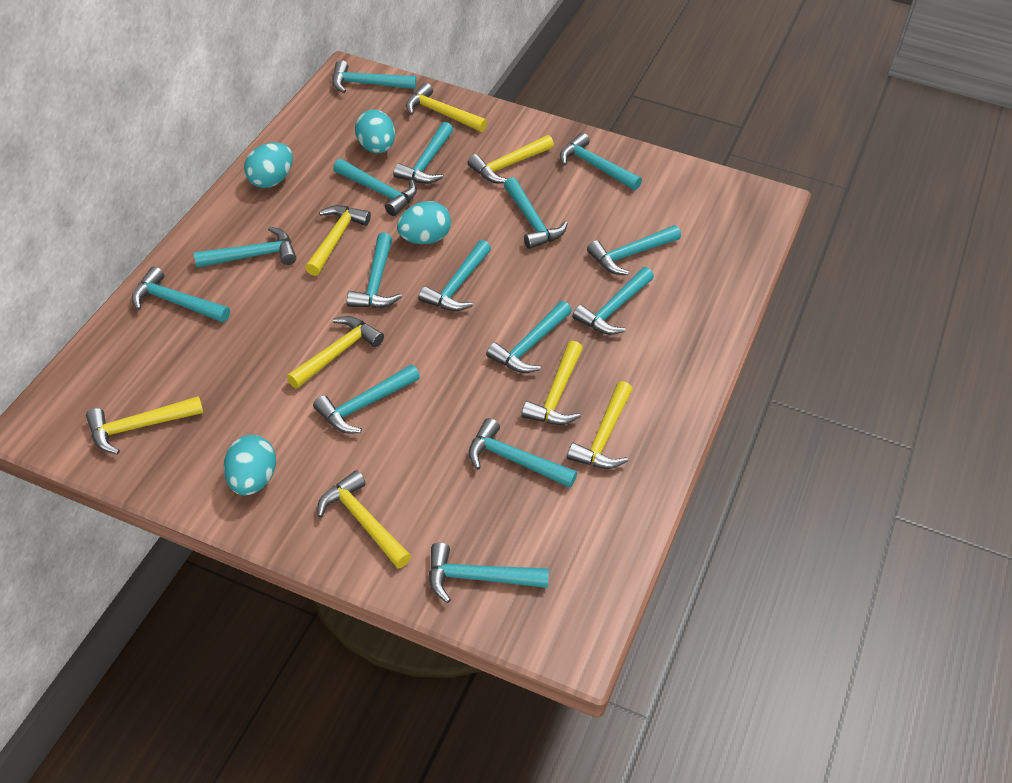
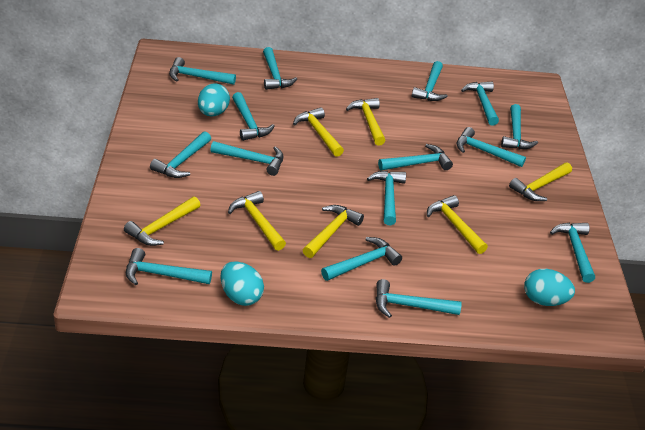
turquoise egg: 4 -> 3
yellow hammer: 8 -> 7

